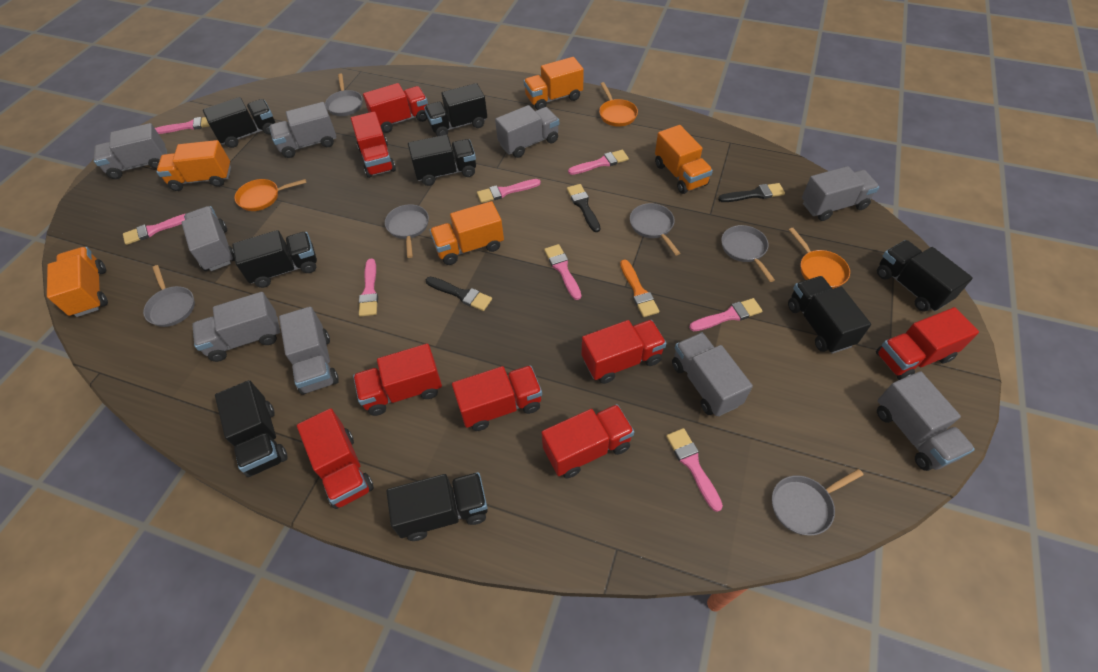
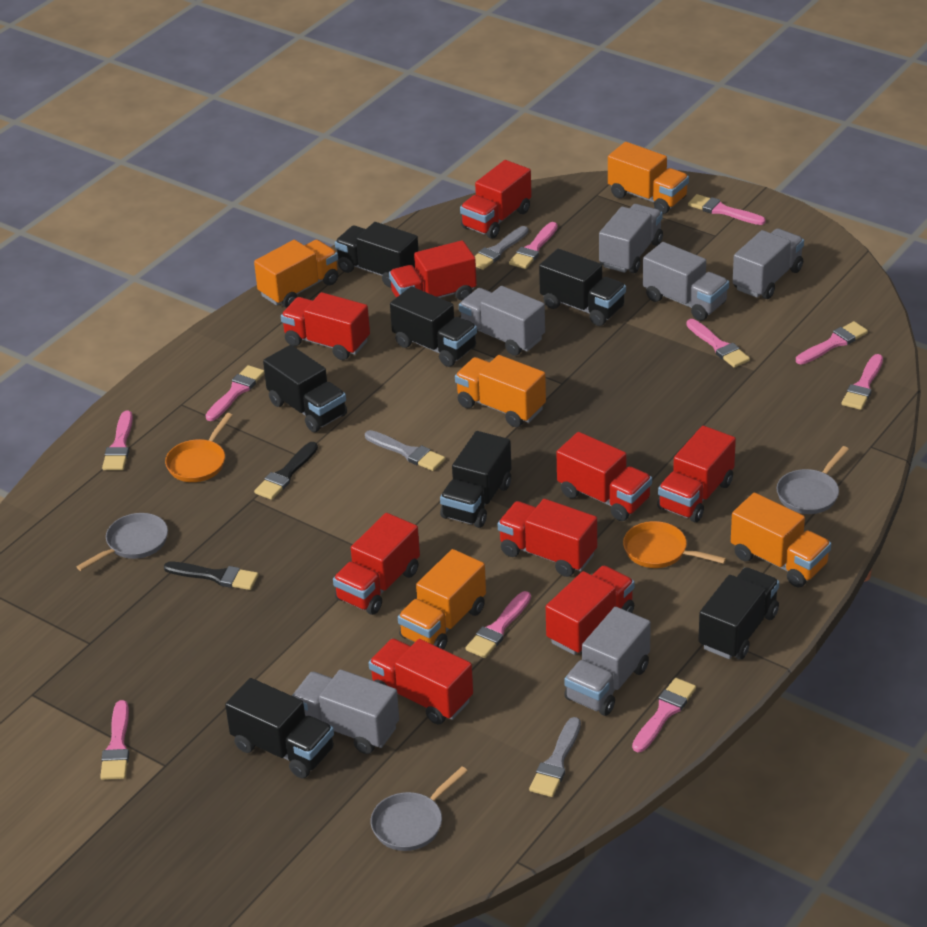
black brush: 3 -> 2
black truck: 8 -> 7
grey brush: 0 -> 3
grey pan: 6 -> 3
grey truck: 9 -> 6
orange brush: 1 -> 0
orange pan: 3 -> 2
pink brush: 8 -> 10
red truck: 8 -> 9

